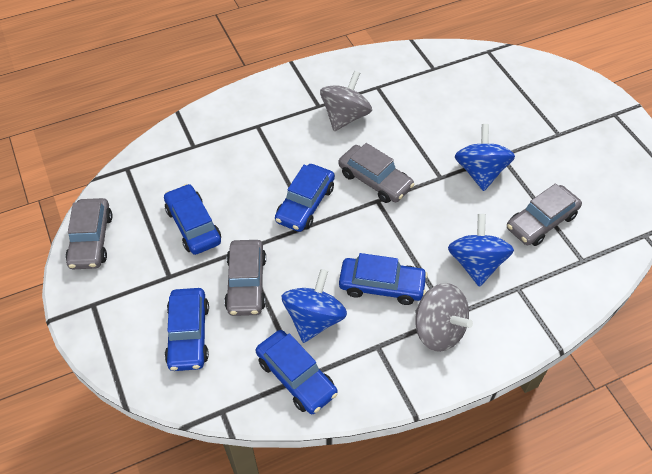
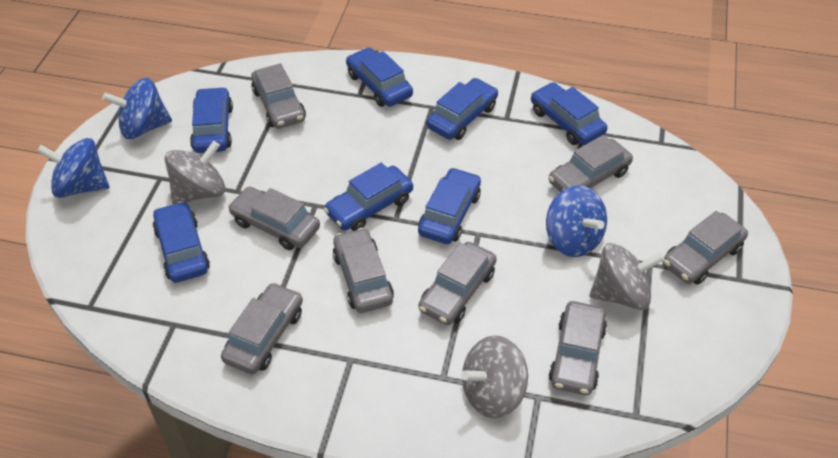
blue car: 5 -> 7
grey car: 4 -> 8
grey spinning top: 2 -> 3

